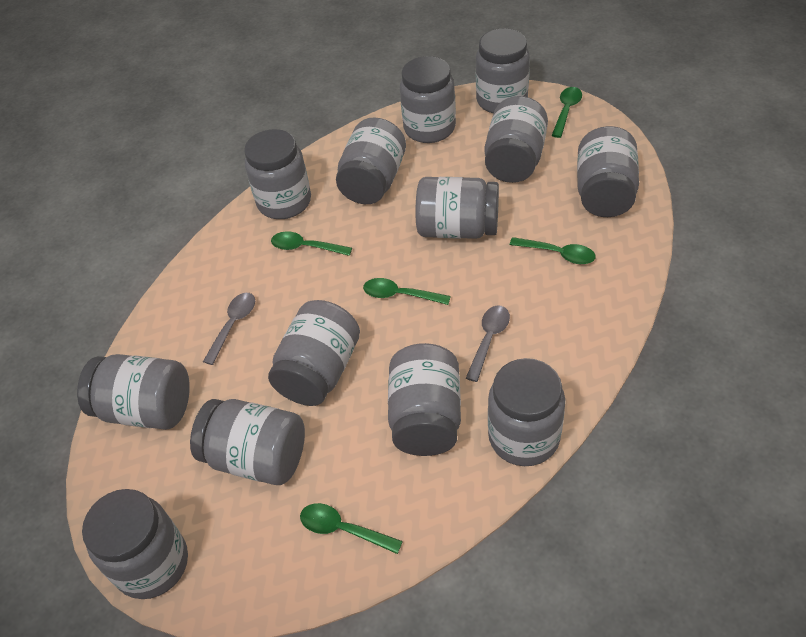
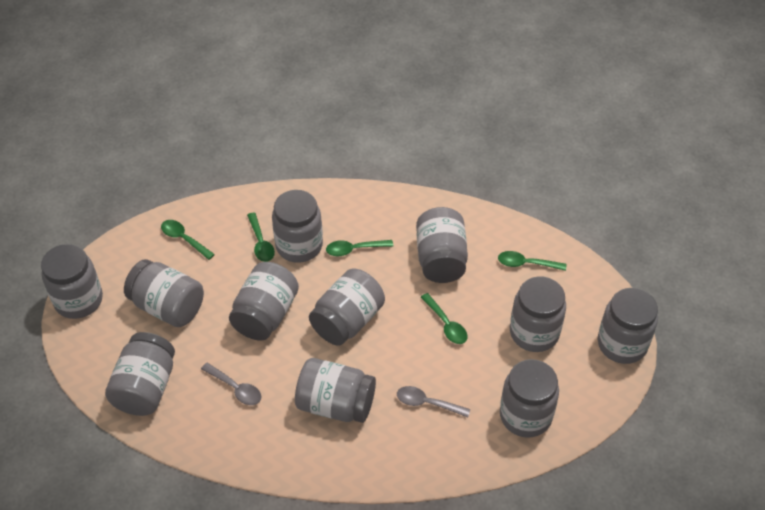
grey jar: 13 -> 11

